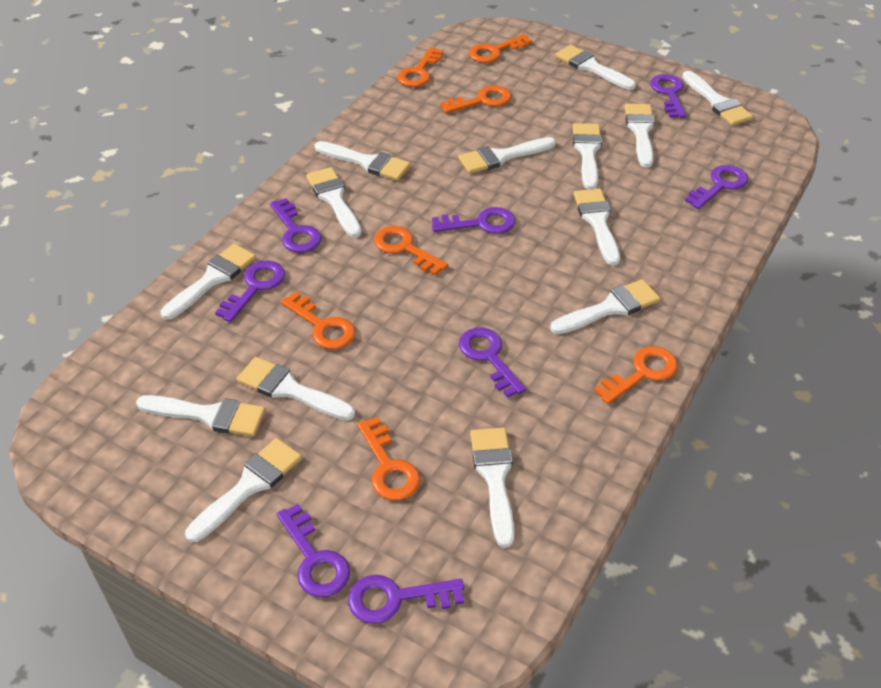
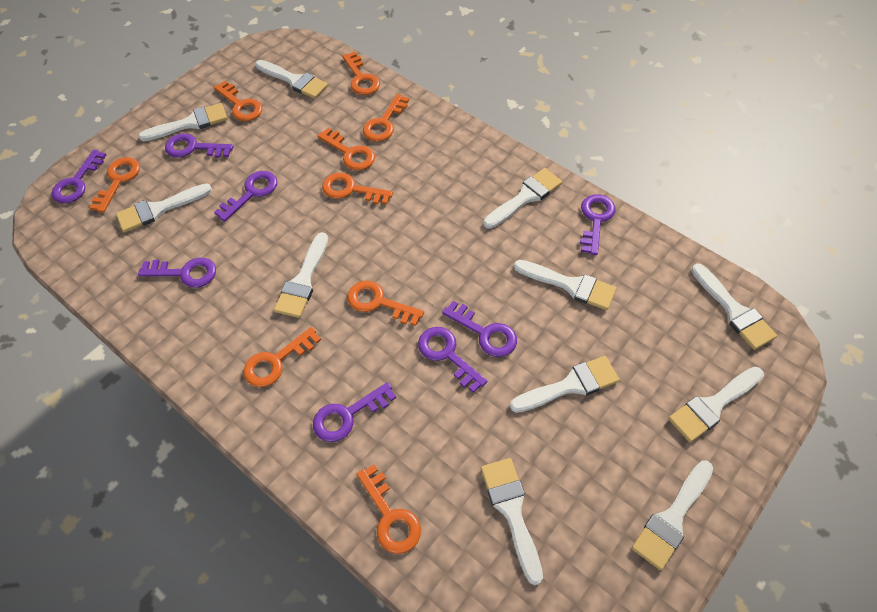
orange key: 7 -> 9
white brush: 14 -> 11

